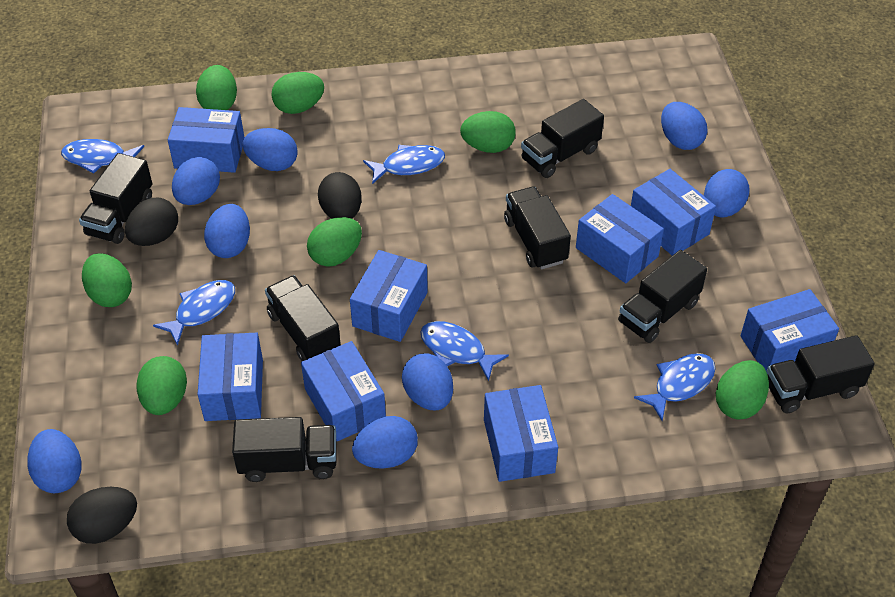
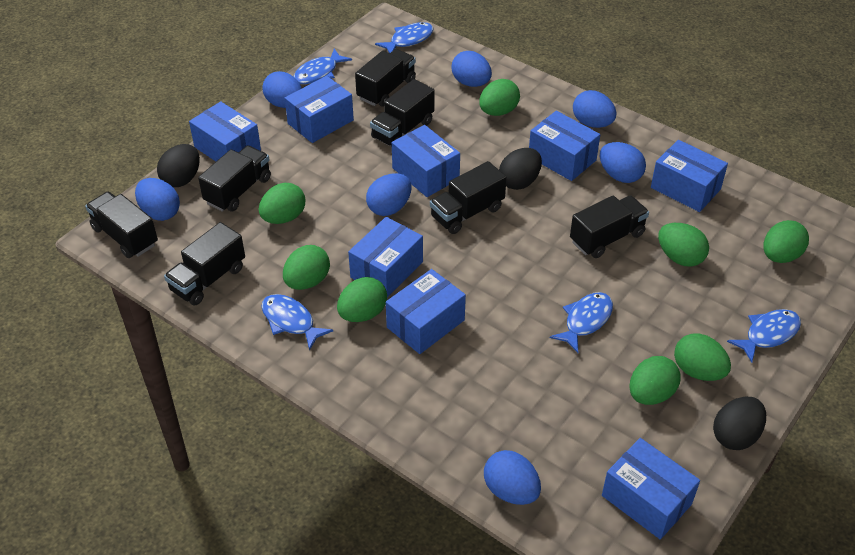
blue egg: 8 -> 7
green egg: 7 -> 8

